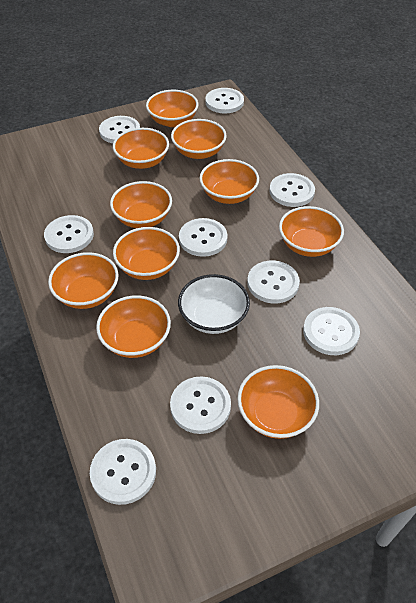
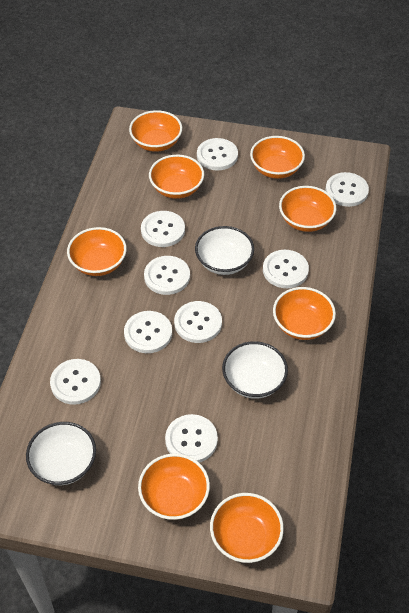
orange bowl: 10 -> 8
white bowl: 1 -> 3

